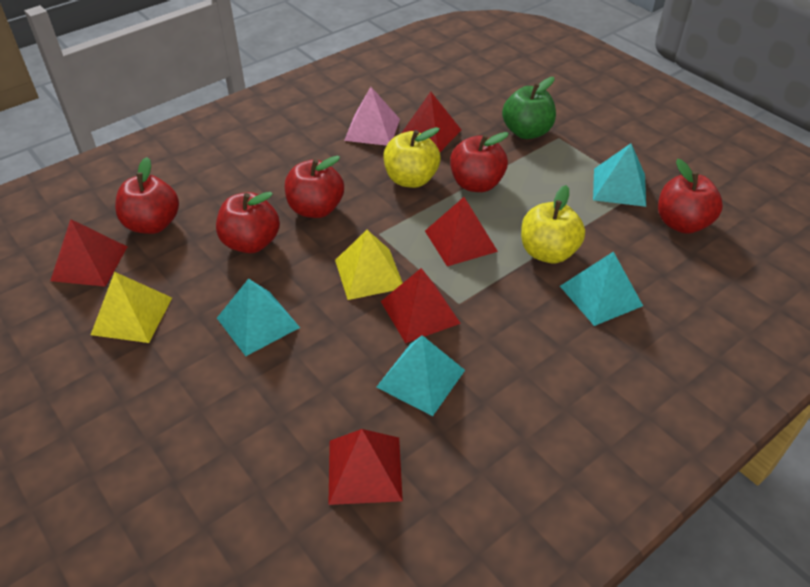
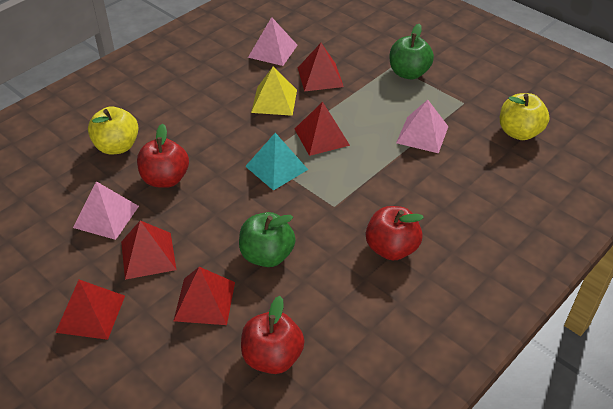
green apple: 1 -> 2
pink pyramid: 1 -> 3
red apple: 5 -> 3
turquoise pyramid: 4 -> 1
yellow pyramid: 2 -> 1

